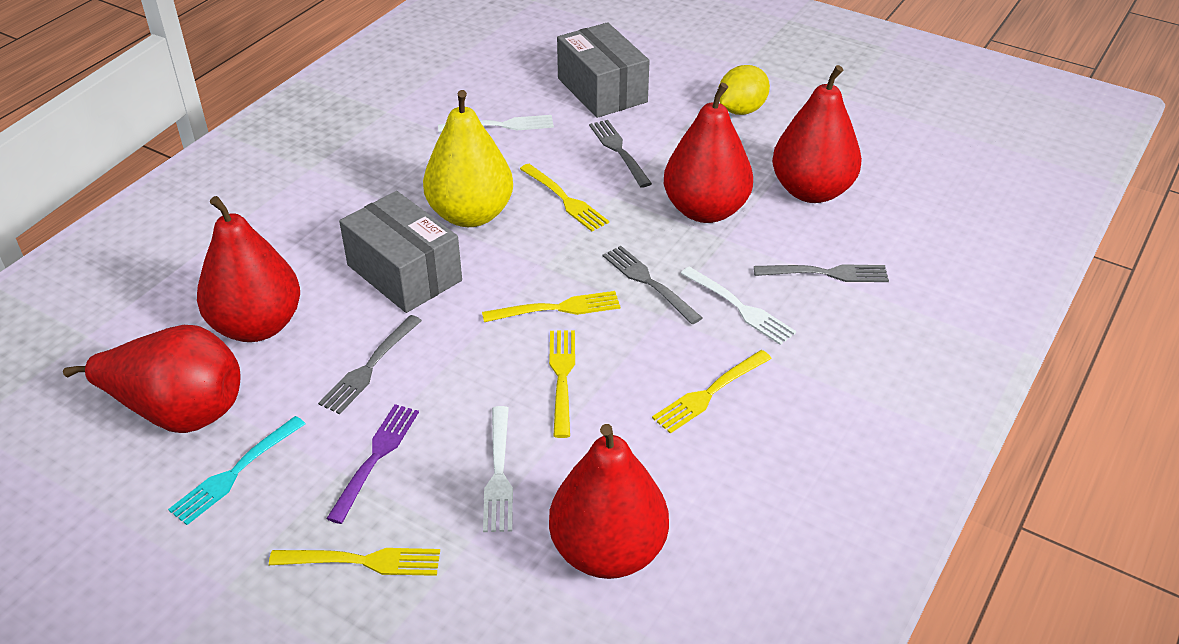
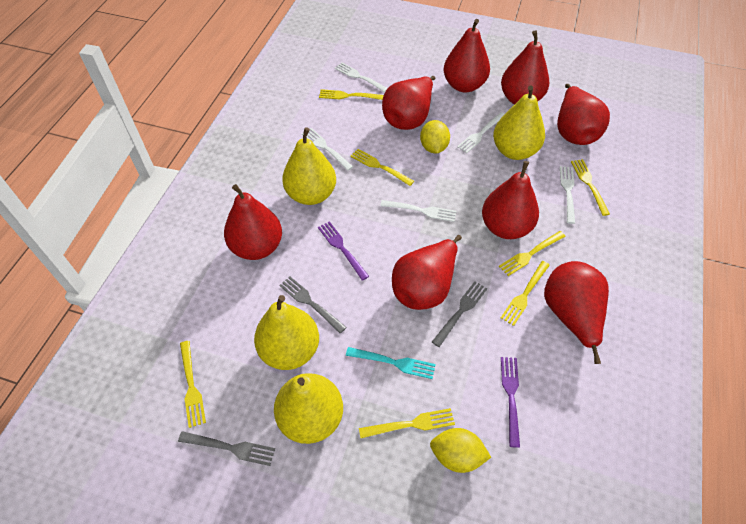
grey box: 2 -> 0
grey fork: 4 -> 3
purple fork: 1 -> 2
red pear: 5 -> 8
white fork: 3 -> 5
yellow fork: 5 -> 7
yellow lemon: 1 -> 2
yellow pear: 1 -> 4

